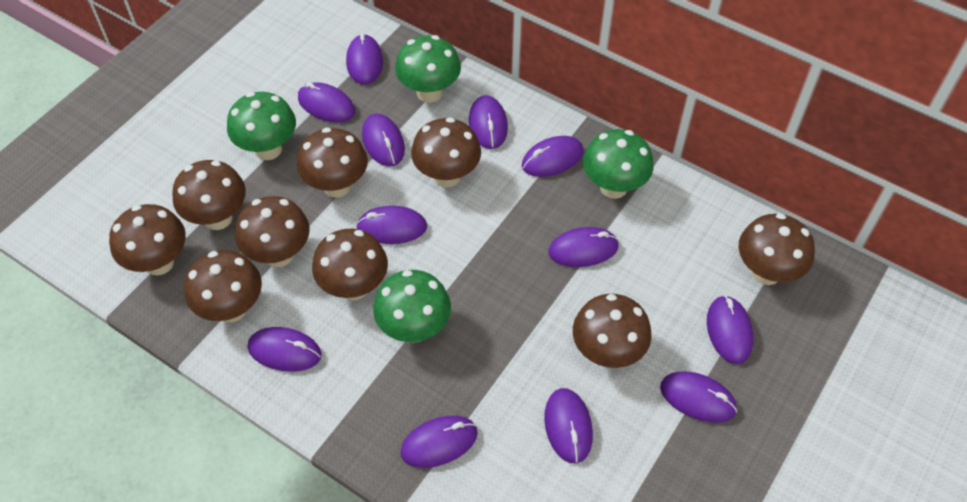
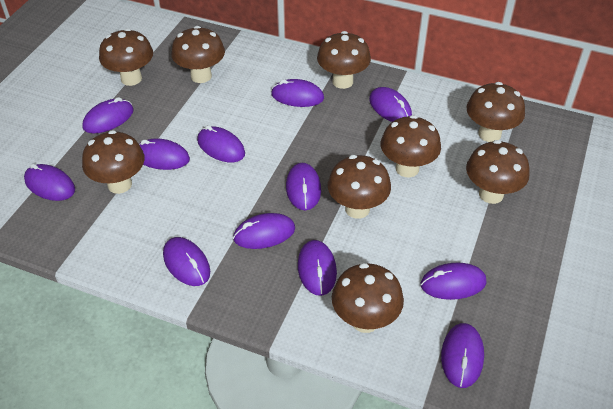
green mushroom: 4 -> 0

